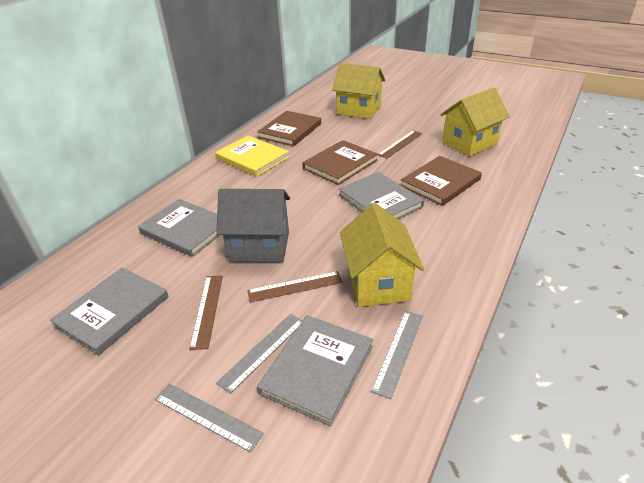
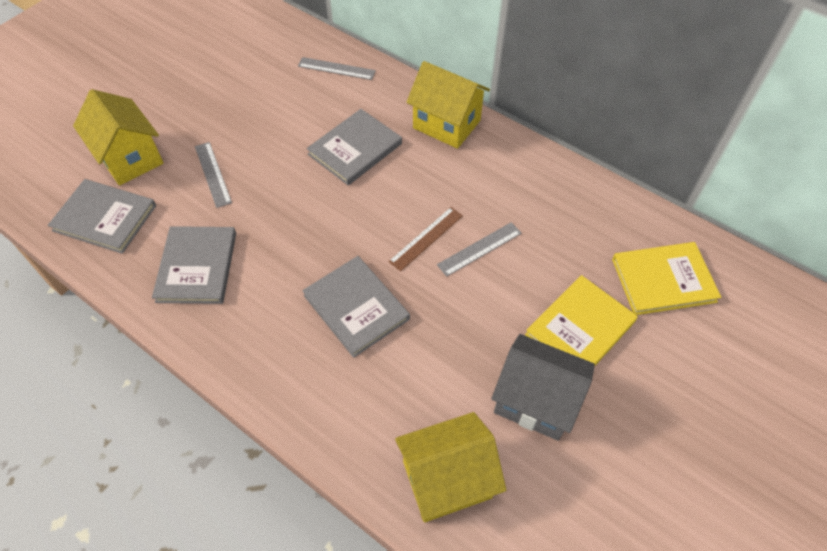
brown book: 3 -> 0
brown ruler: 3 -> 1
yellow book: 1 -> 2

